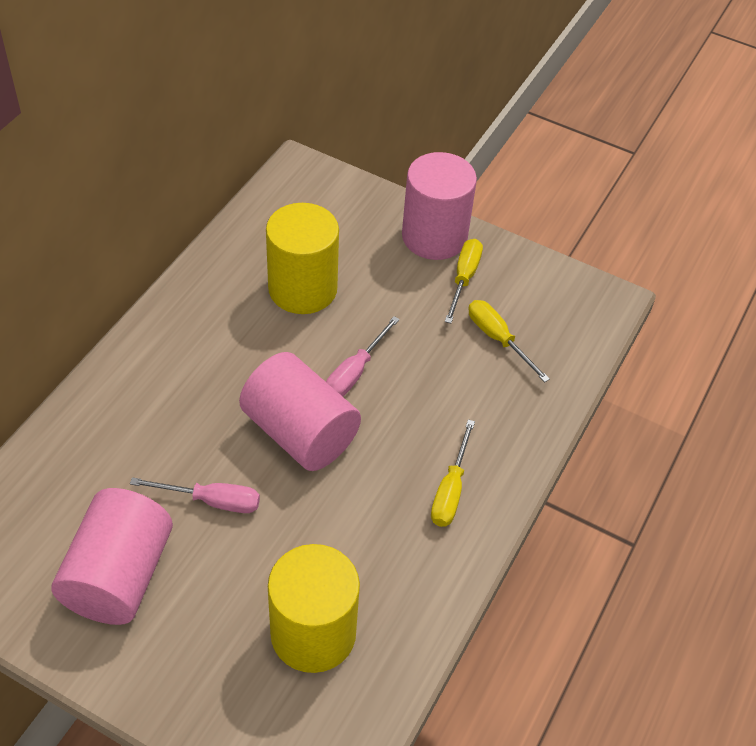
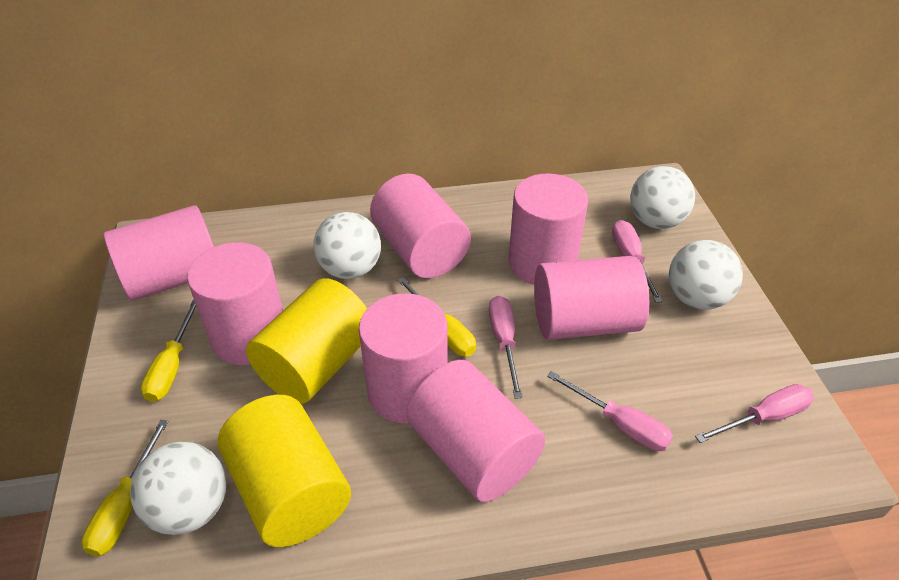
pink cylinder: 3 -> 7
pink screwdriver: 2 -> 4
white ball: 0 -> 4

